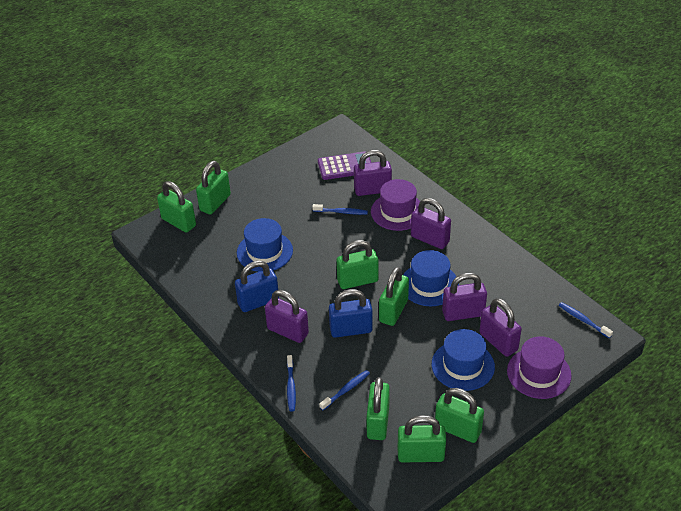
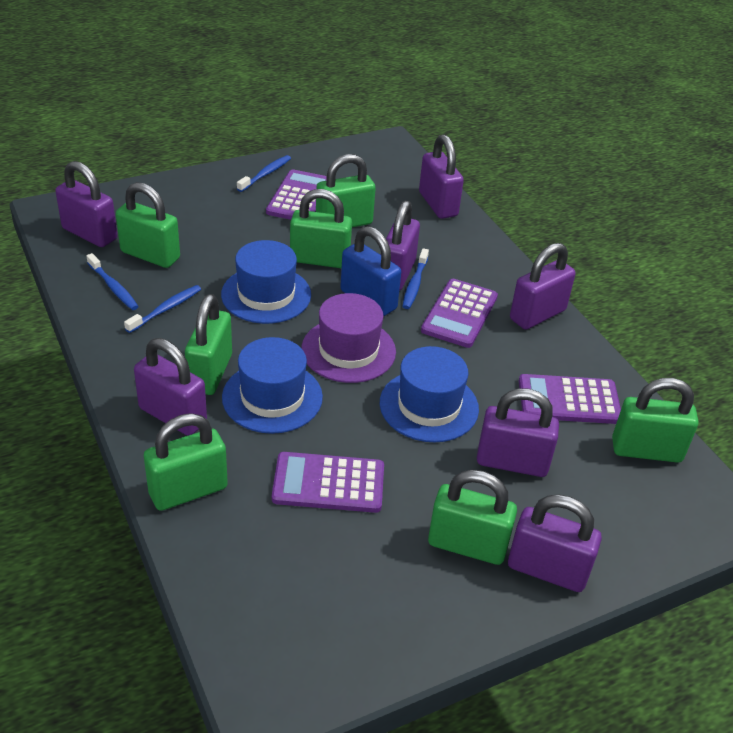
blue padlock: 2 -> 1
purple calculator: 1 -> 4
purple hat: 2 -> 1
purple padlock: 5 -> 7

